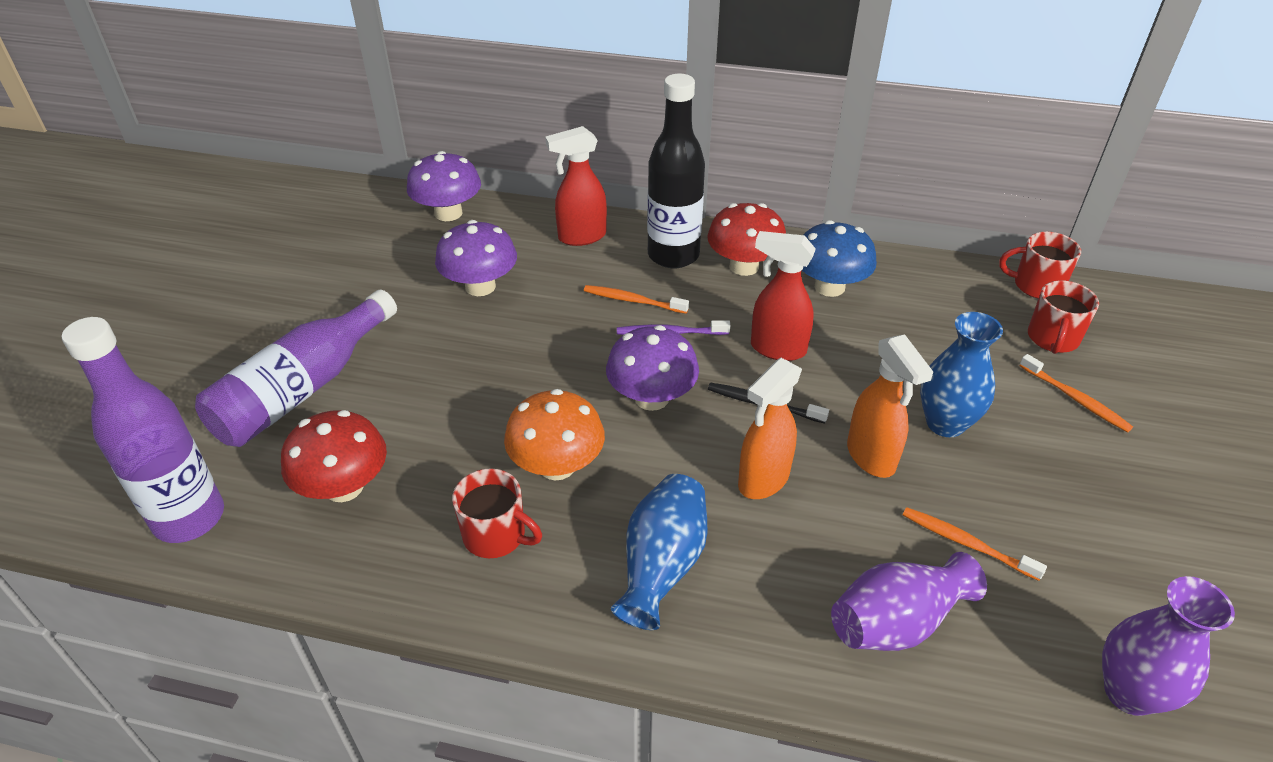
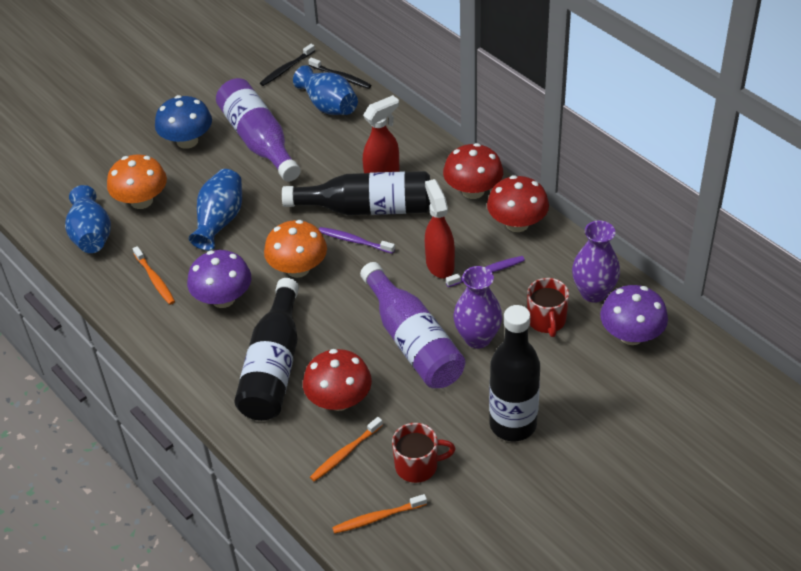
black bottle: 1 -> 3
black toothbrush: 1 -> 2
blue vase: 2 -> 3
orange mushroom: 1 -> 2
orange spray bottle: 2 -> 0
purple mushroom: 3 -> 2
purple toothbrush: 1 -> 2
red mug: 3 -> 2
red mushroom: 2 -> 3

